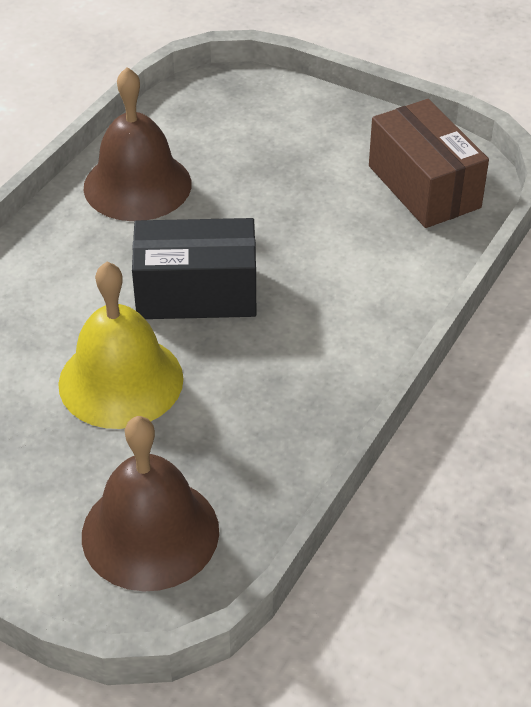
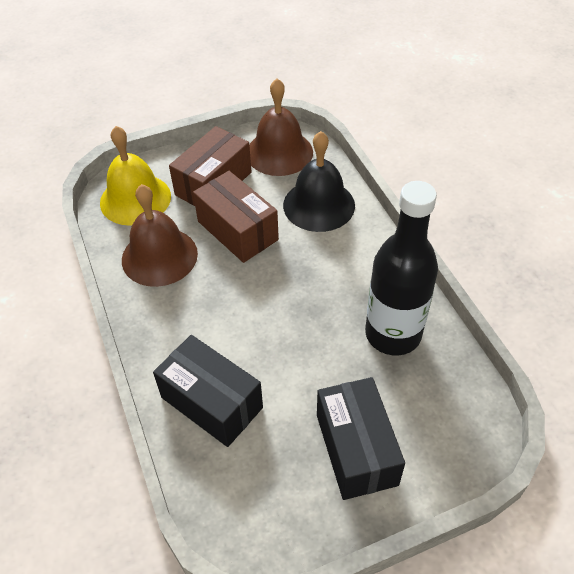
black bell: 0 -> 1
black bottle: 0 -> 1
black box: 1 -> 2
brown box: 1 -> 2

